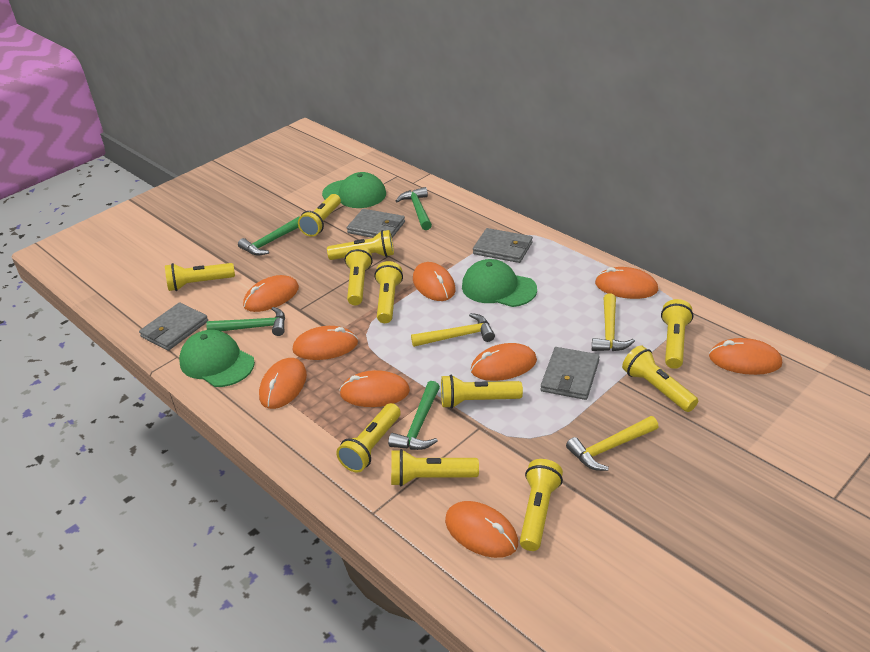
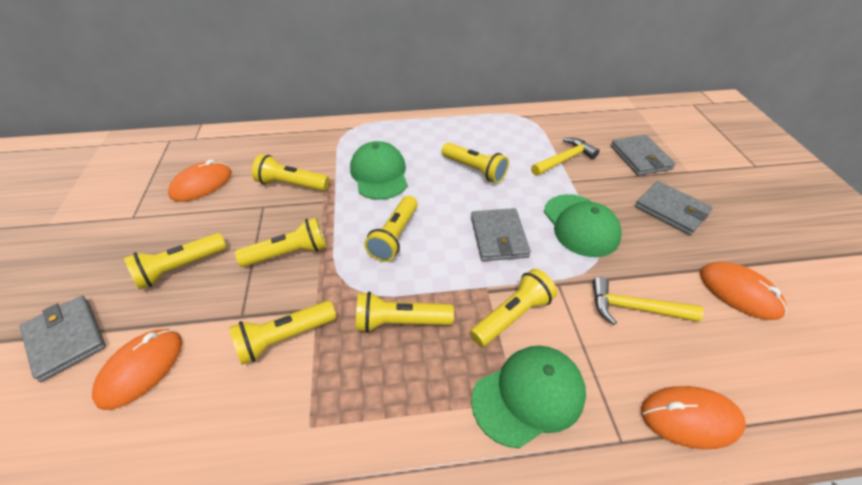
green hammer: 4 -> 0
orange mouse: 9 -> 4
yellow flashlight: 11 -> 8
yellow hammer: 3 -> 2

